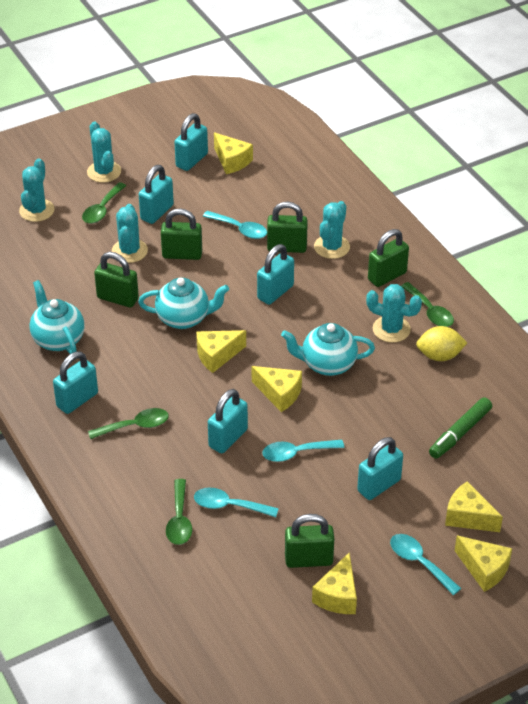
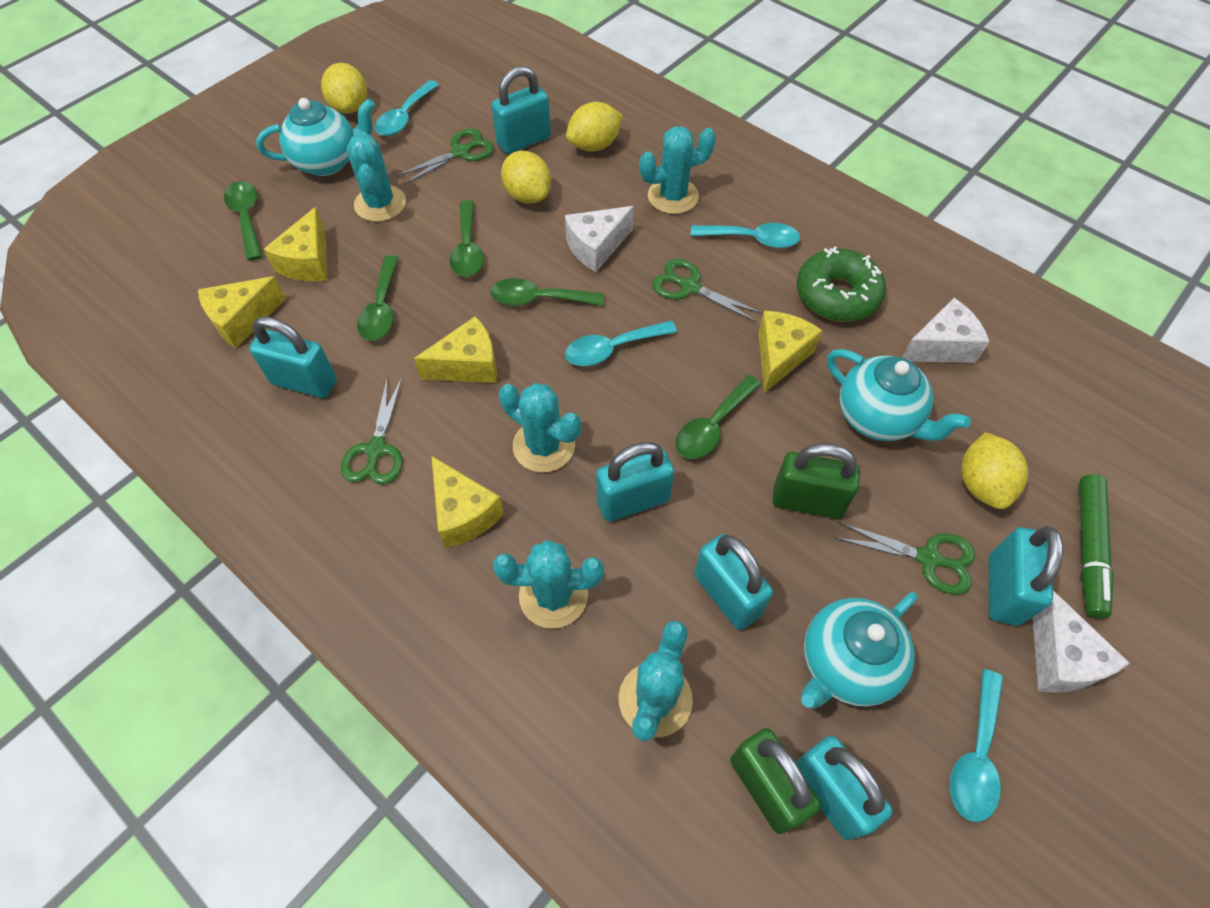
green donut: 0 -> 1
green padlock: 5 -> 2
green scissors: 0 -> 4
green spoon: 4 -> 5
white cheese: 0 -> 3
yellow cheese: 6 -> 5
yellow lemon: 1 -> 4

